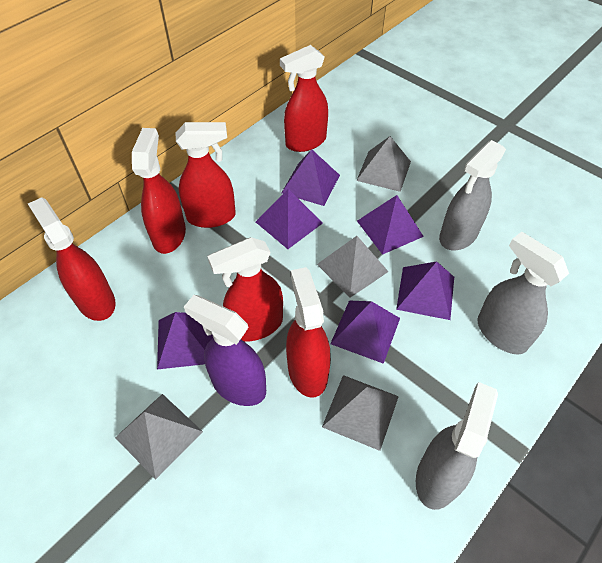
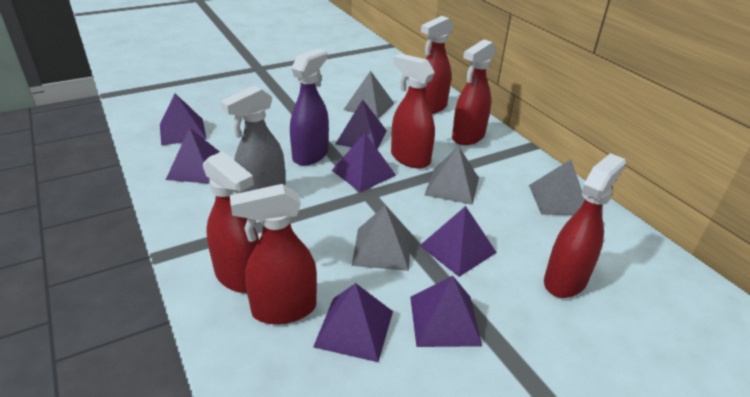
grey spray bottle: 3 -> 1
purple pyramid: 6 -> 7

